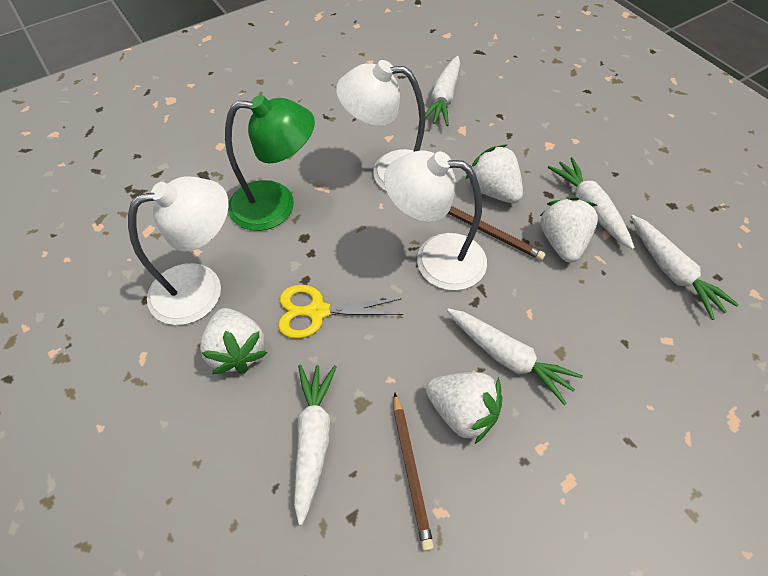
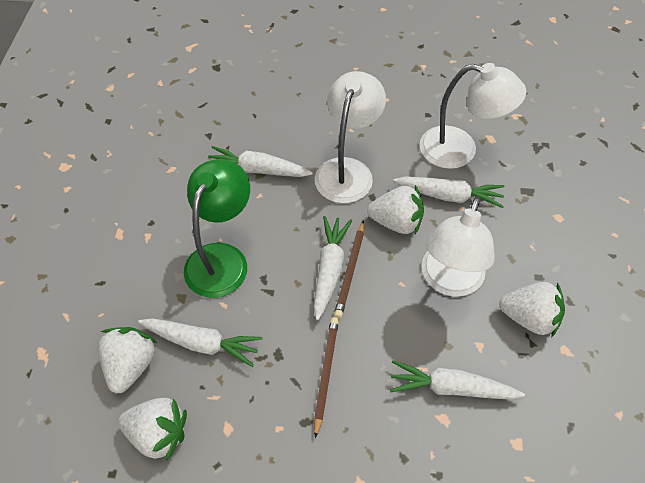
yellow scissors: 1 -> 0

